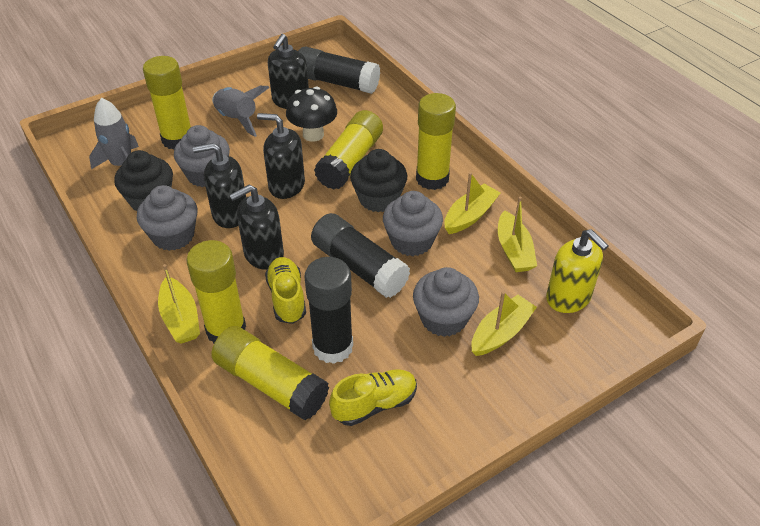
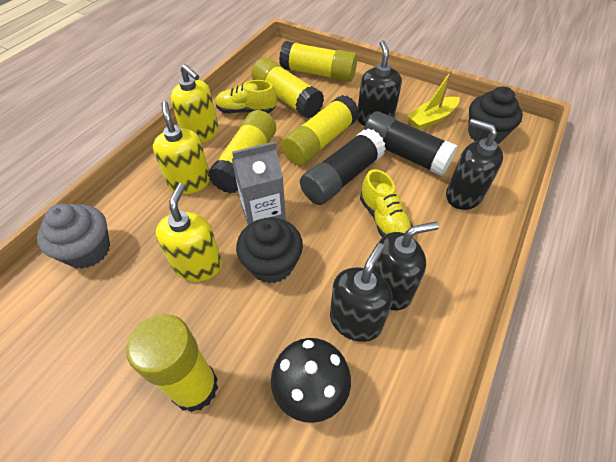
black glue stick: 3 -> 2
grey carton: 0 -> 1
grey cupcake: 4 -> 1
grey rocket: 2 -> 0
yellow boat: 4 -> 1
yellow soap dispenser: 1 -> 3

